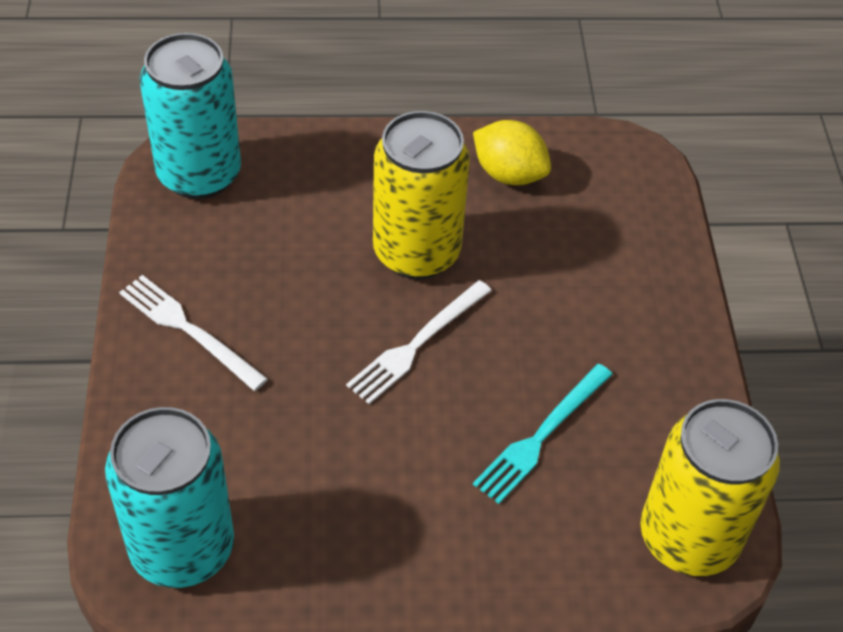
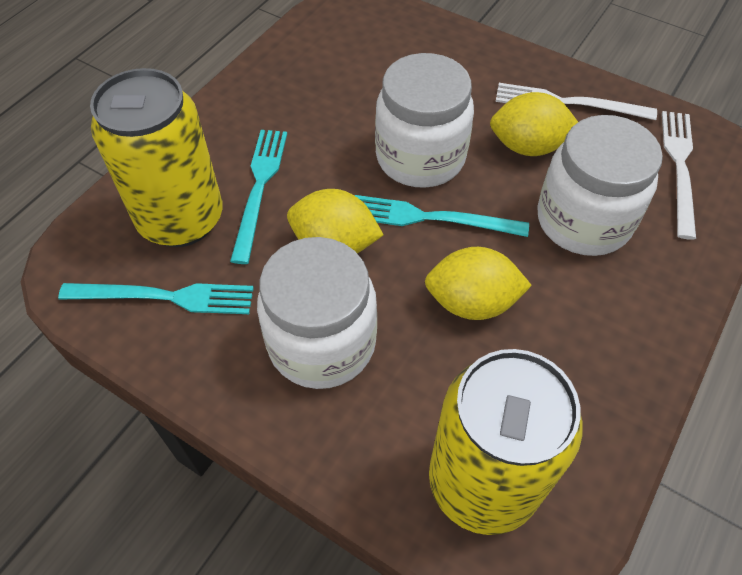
turquoise can: 2 -> 0
turquoise fork: 1 -> 3
white jar: 0 -> 3
yellow lemon: 1 -> 3

